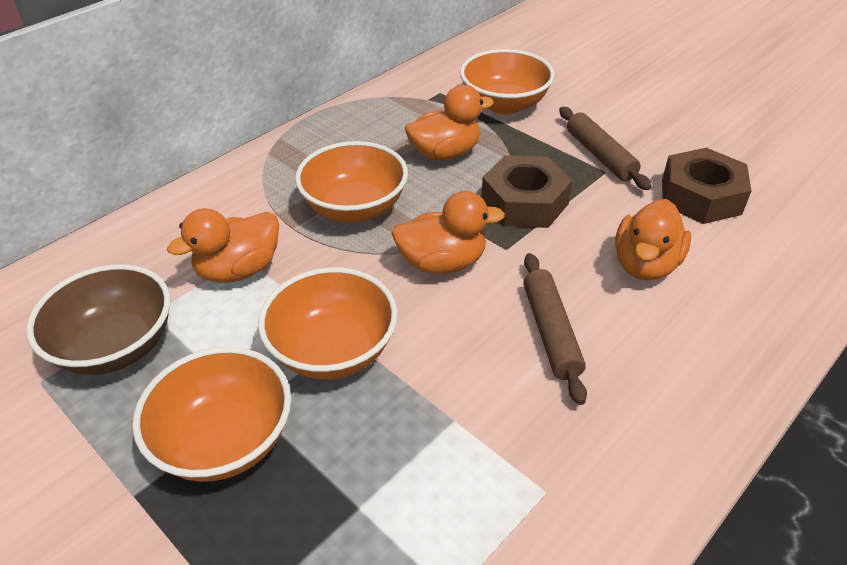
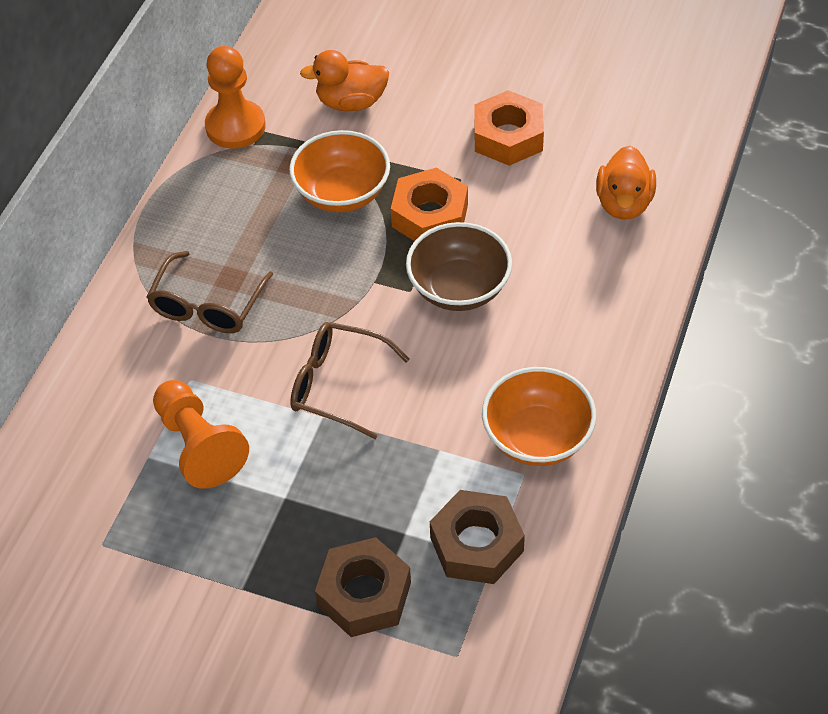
brown glasses: 0 -> 2
brown rolling pin: 2 -> 0
orange bowl: 4 -> 2
orange duck: 4 -> 2
orange nut: 0 -> 2
orange pawn: 0 -> 2

